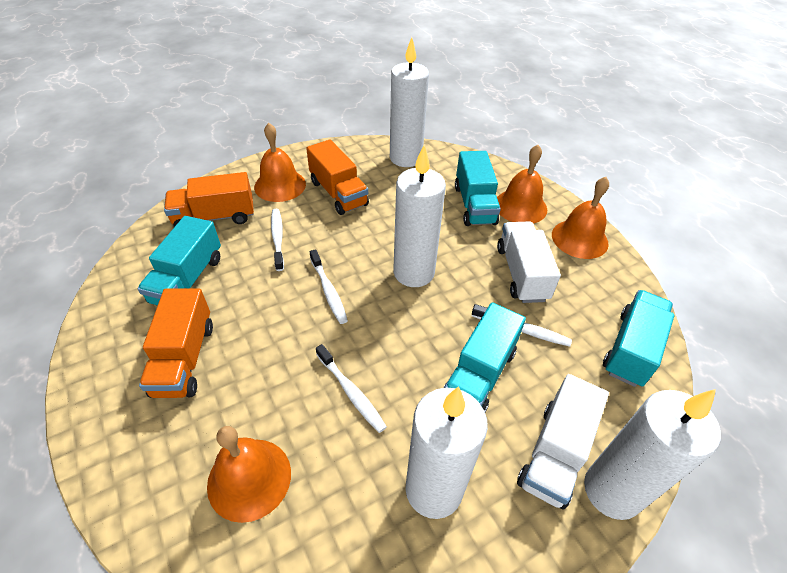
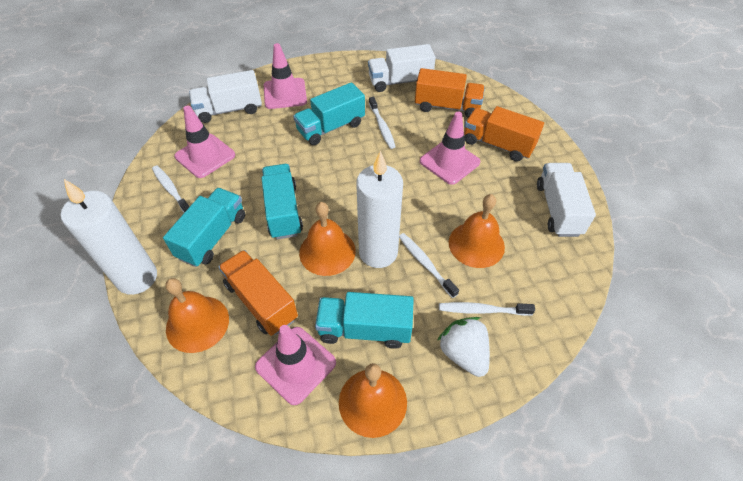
pink traffic cone: 0 -> 4
white candle: 4 -> 2
white strawberry: 0 -> 1
white truck: 2 -> 3

